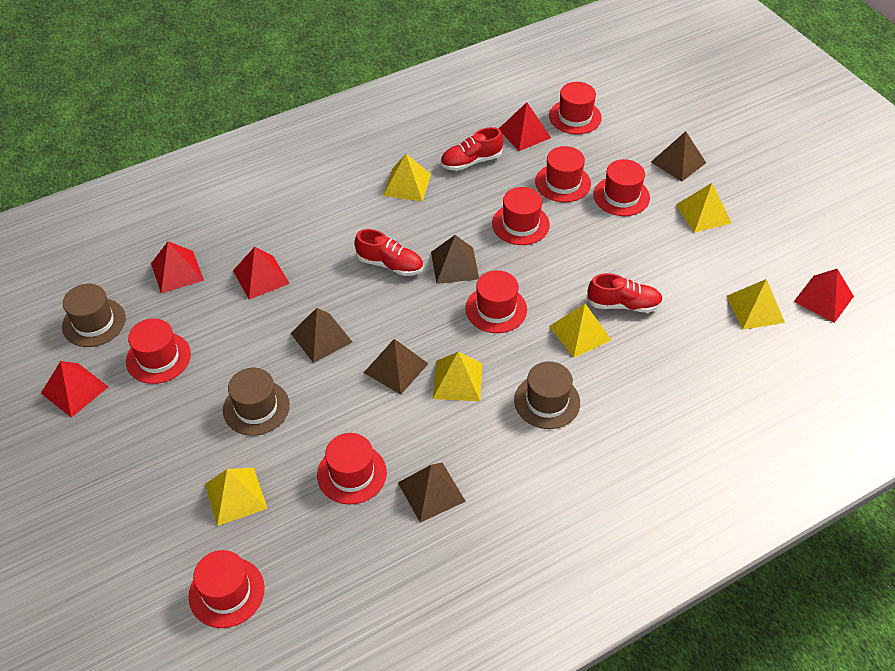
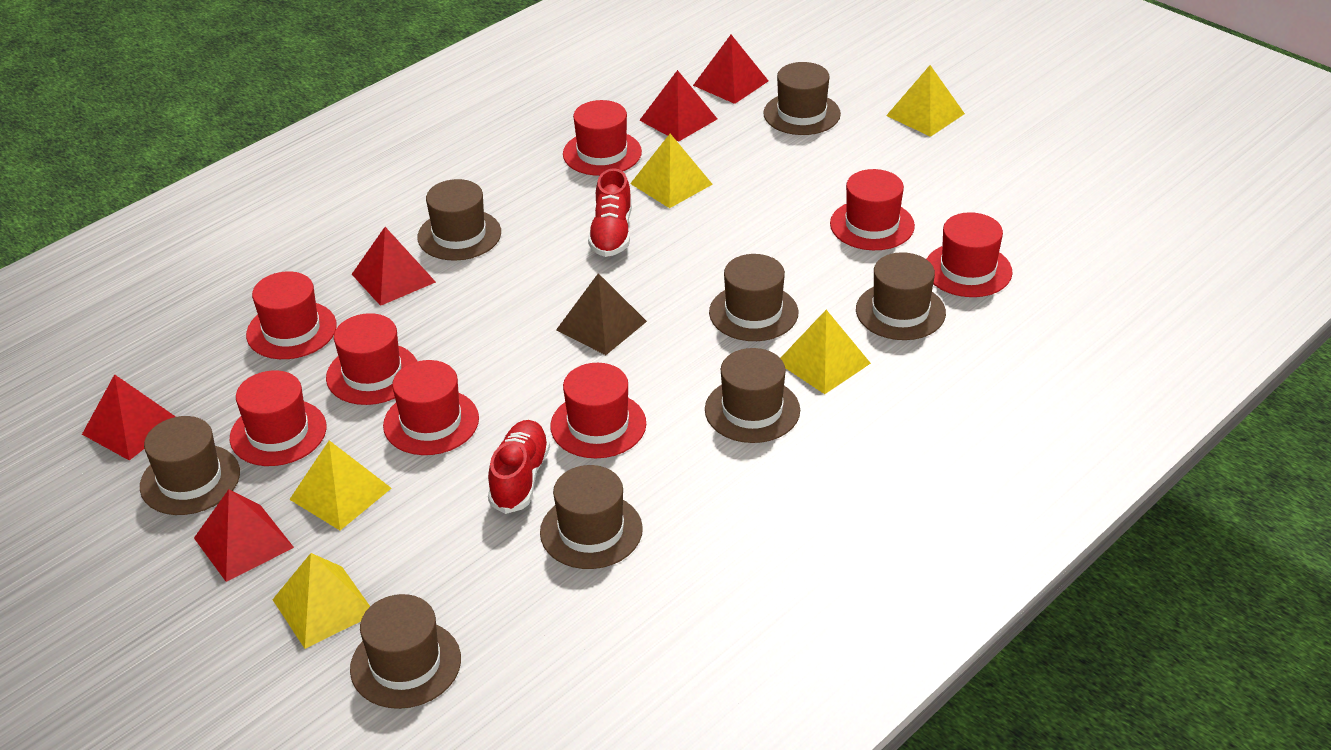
brown hat: 3 -> 8
brown pyramid: 5 -> 1
red shoe: 3 -> 2
yellow pyramid: 6 -> 5

